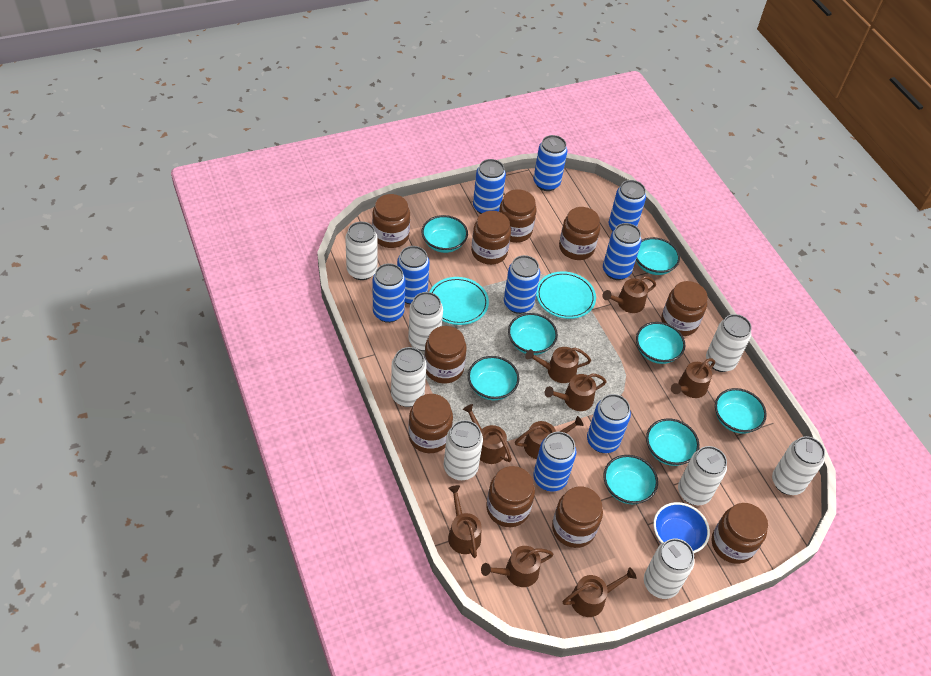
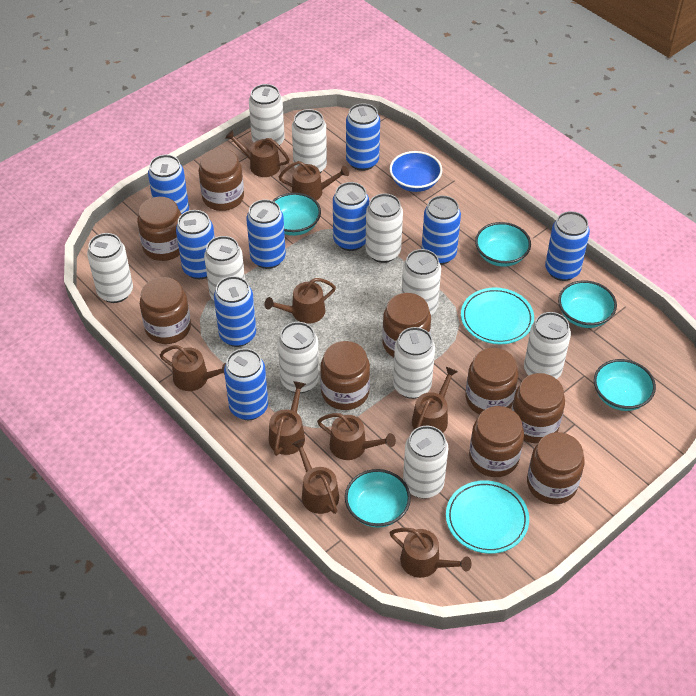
brown jar: 10 -> 9
turquoise bowl: 8 -> 5
white can: 8 -> 10

